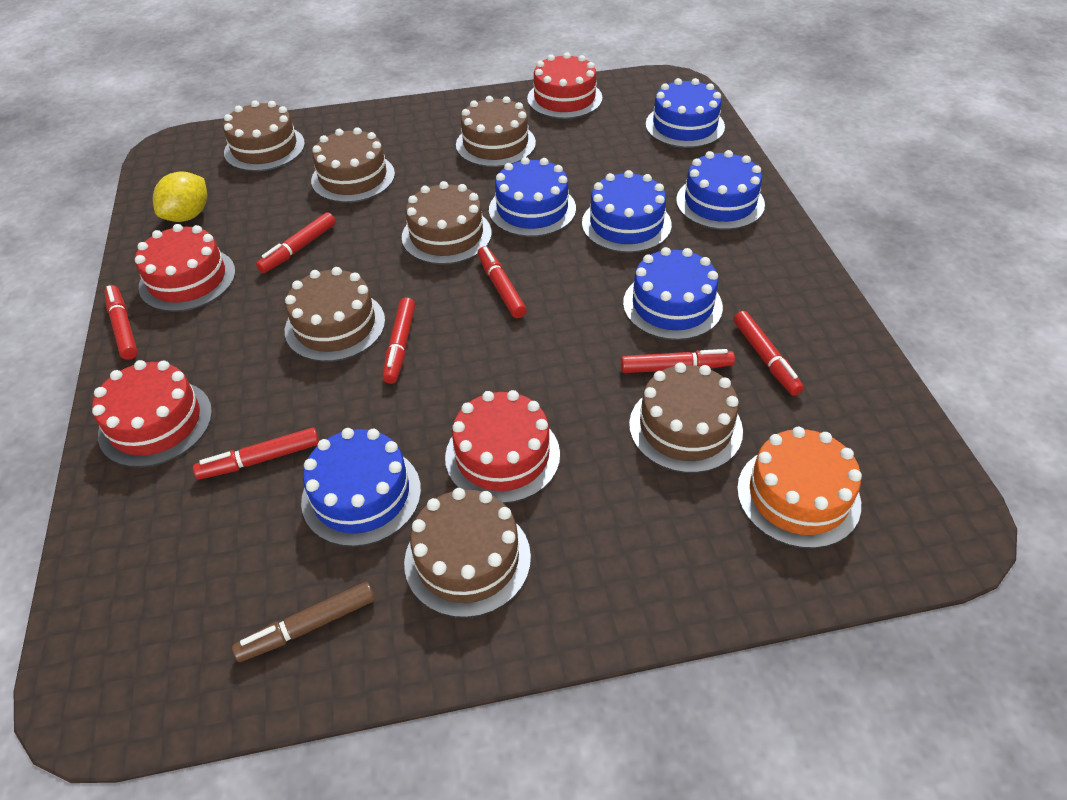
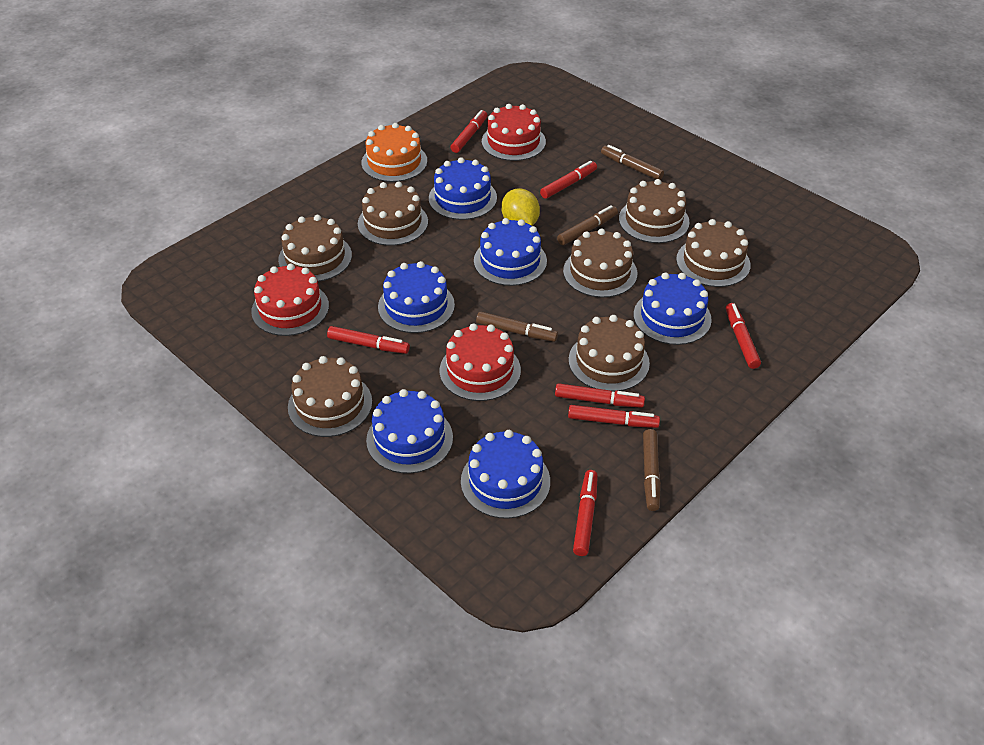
brown marker: 1 -> 4
red cake: 4 -> 3

